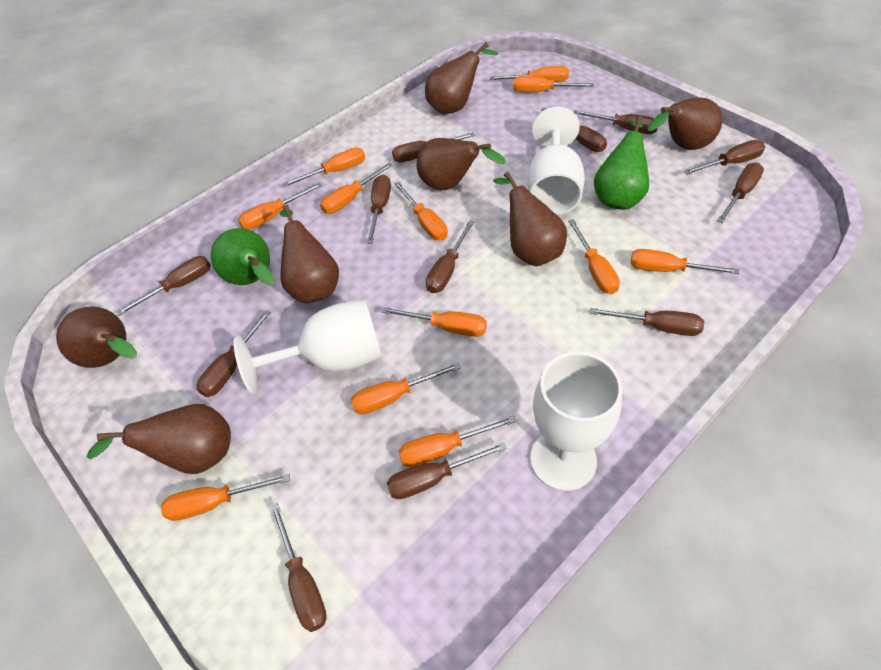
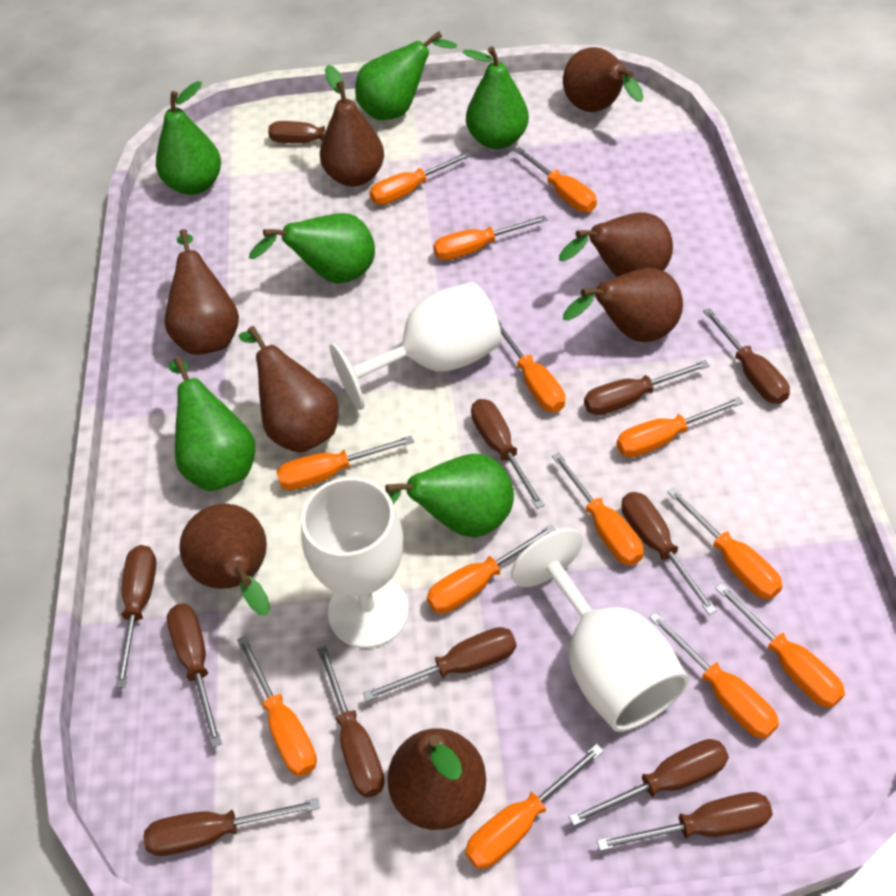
brown pear: 7 -> 8
green pear: 2 -> 6
orange screwdriver: 12 -> 13

